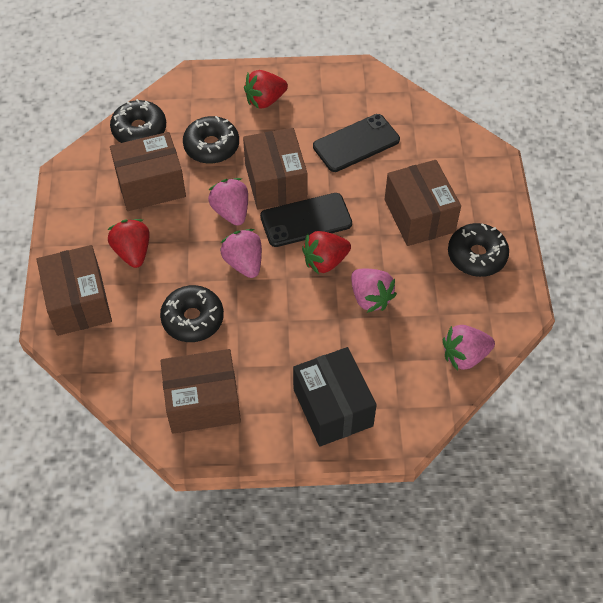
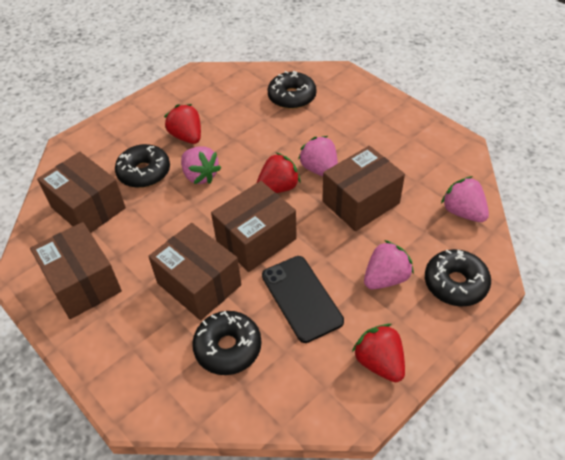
black box: 1 -> 0
black phone: 2 -> 1

